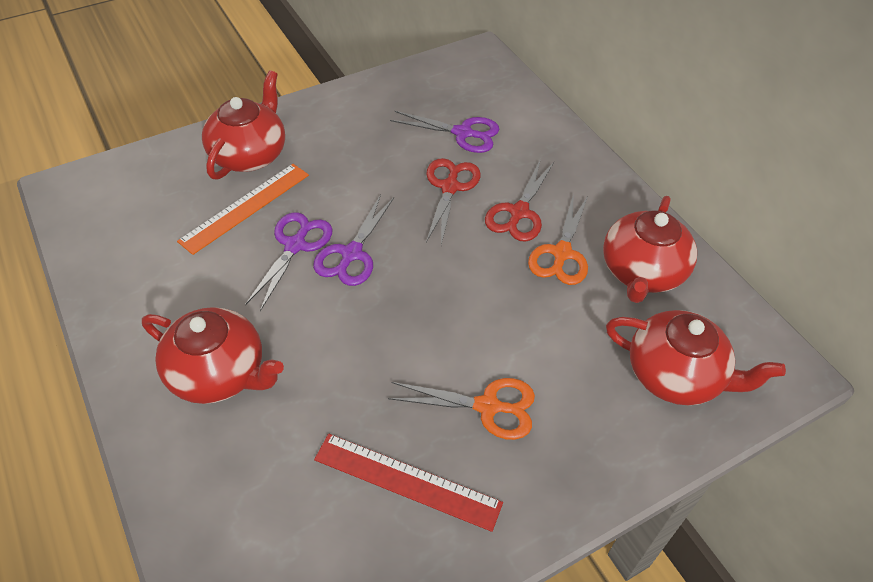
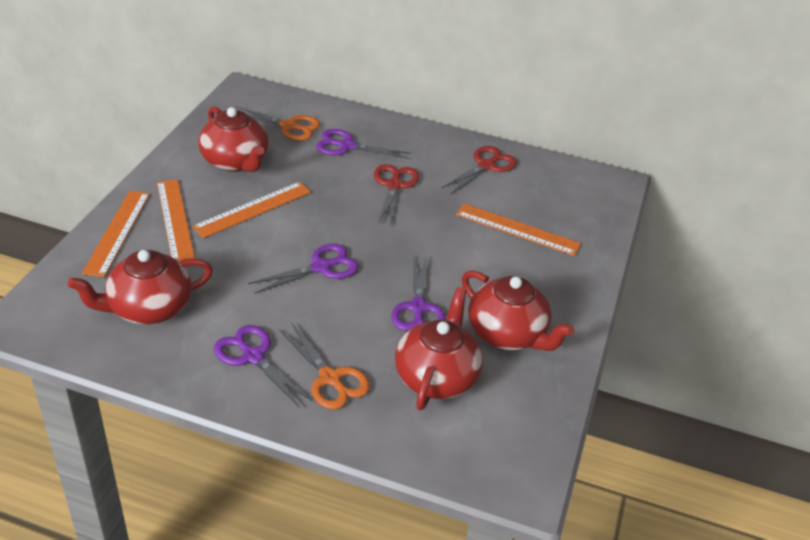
orange ruler: 1 -> 4
purple scissors: 3 -> 4
red ruler: 1 -> 0

